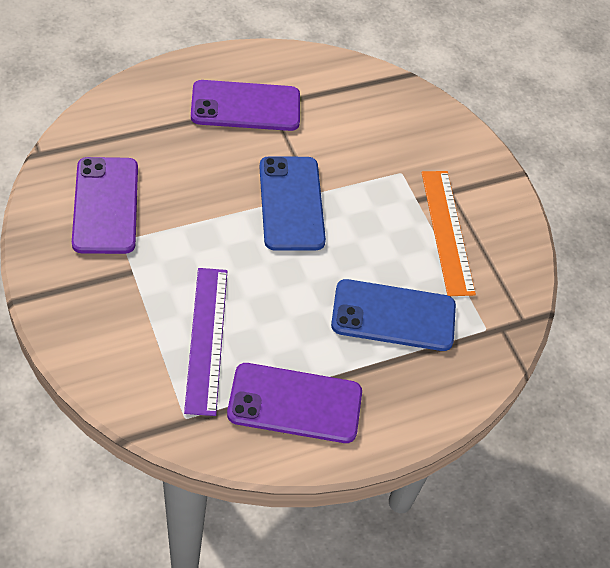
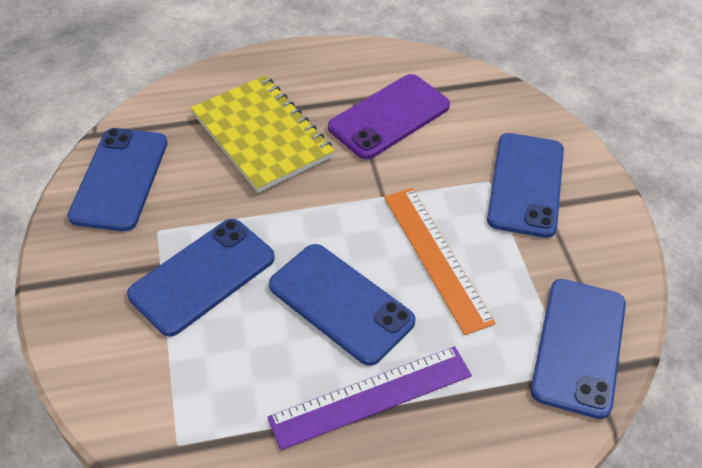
blue phone: 2 -> 5
purple phone: 3 -> 1
yellow notebook: 0 -> 1

